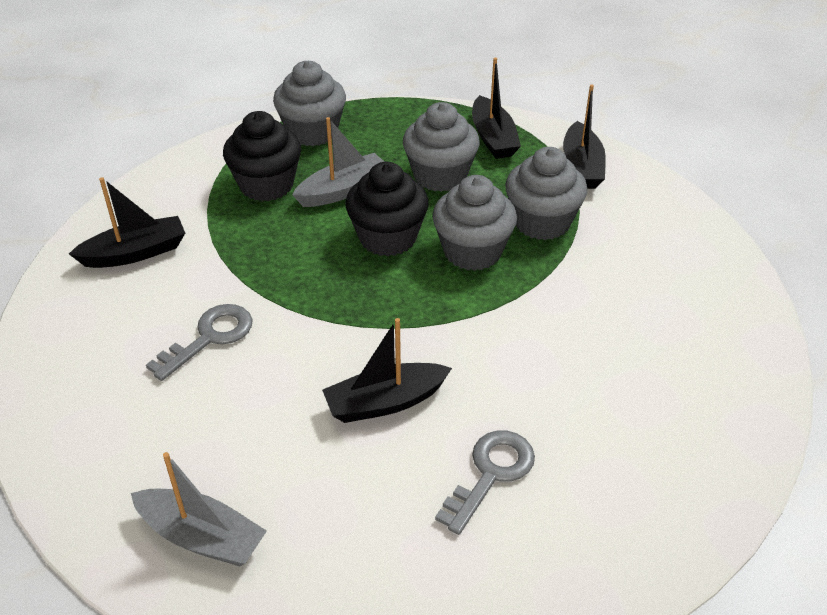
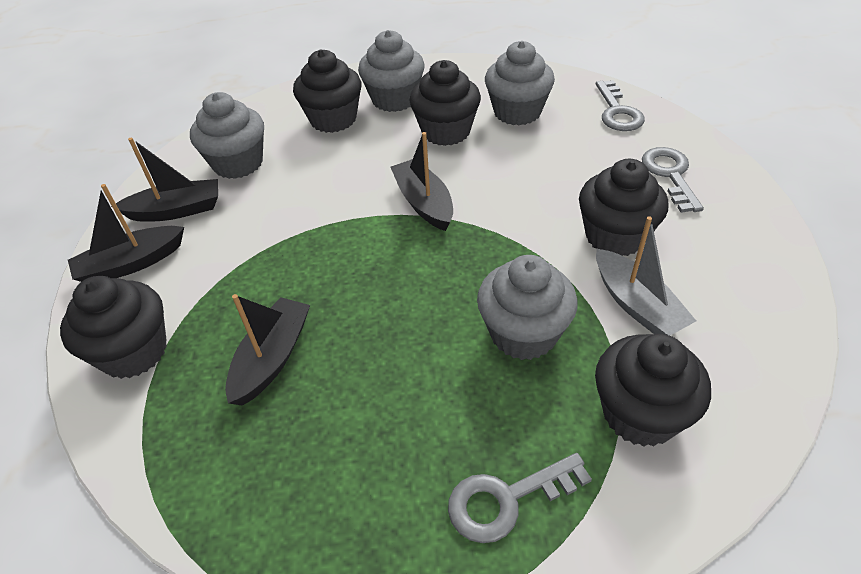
black cupcake: 2 -> 5
grey boat: 2 -> 1
grey key: 2 -> 3

